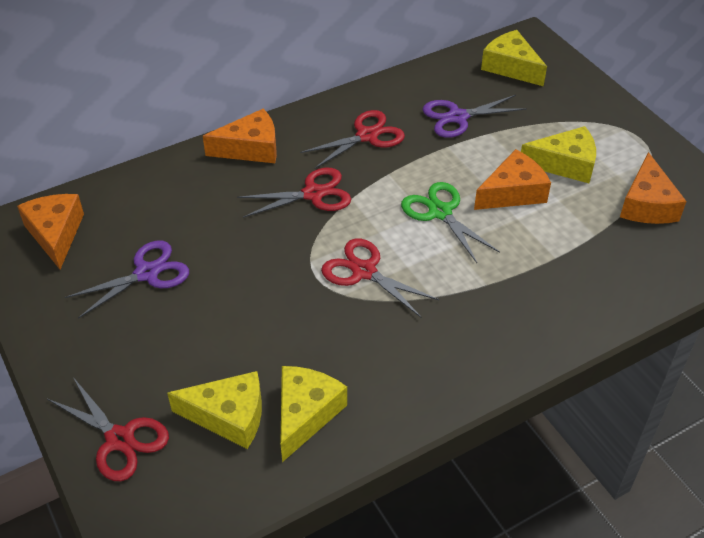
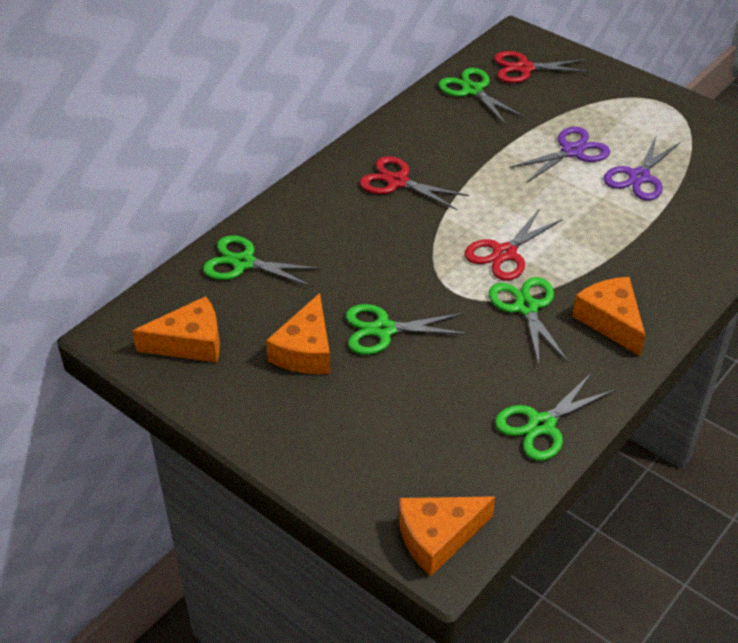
green scissors: 1 -> 5
red scissors: 4 -> 3
yellow cheese: 4 -> 0

